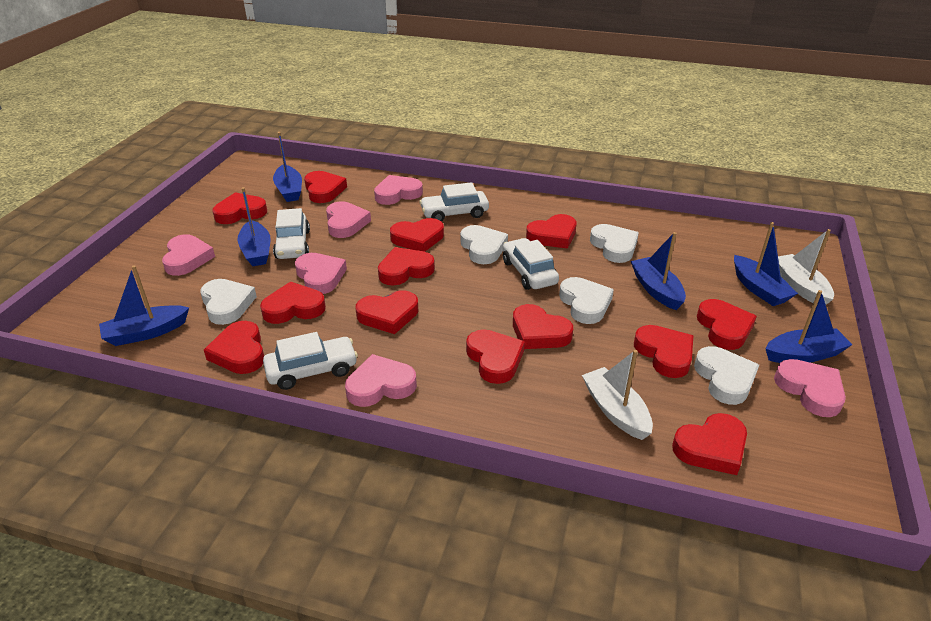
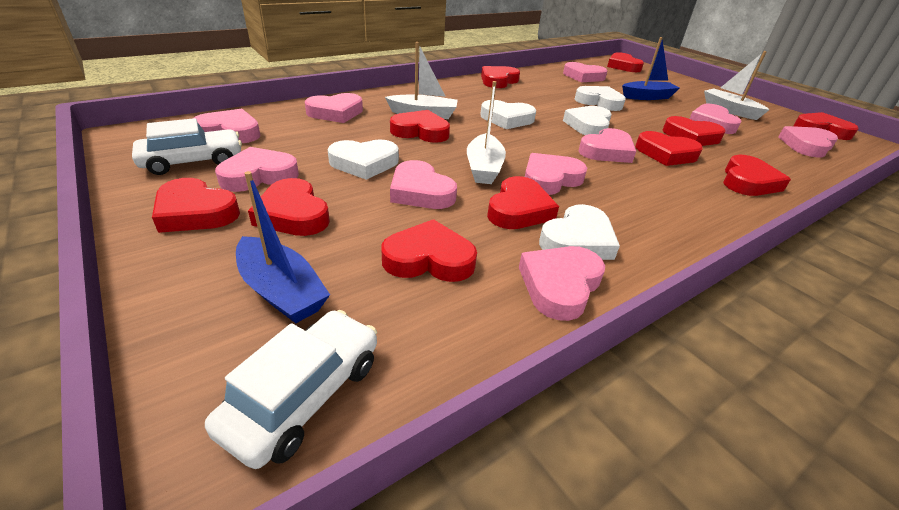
blue boat: 6 -> 2
pink heart: 6 -> 10
red heart: 13 -> 11
white boat: 2 -> 3
white car: 4 -> 2

